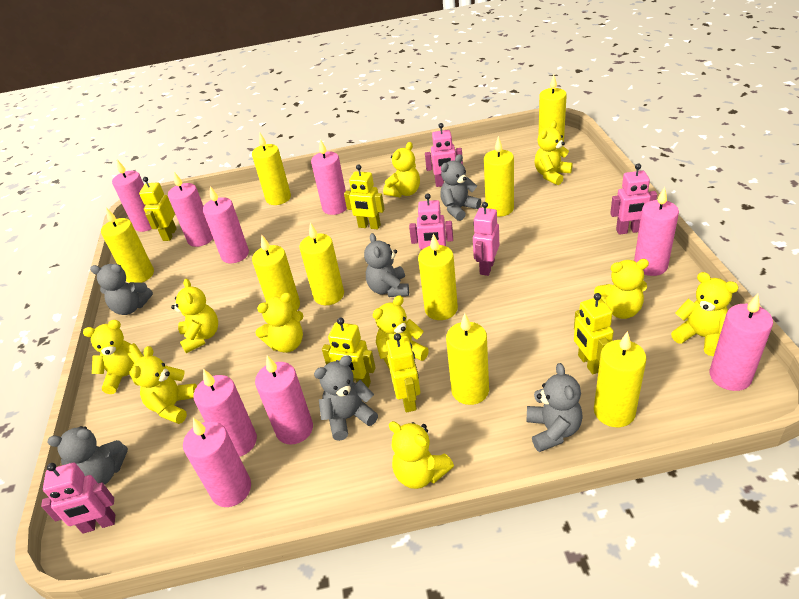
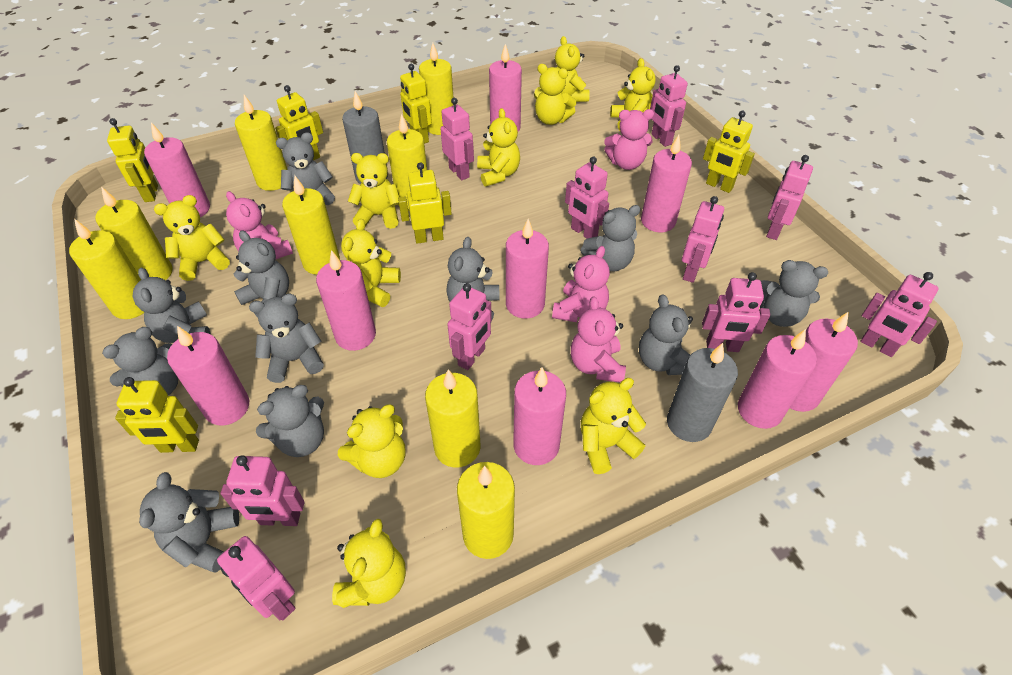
grey candle: 0 -> 2
grey teddy bear: 6 -> 11
pink robot: 5 -> 10
pink teddy bear: 0 -> 4
yellow candle: 9 -> 8
yellow robot: 5 -> 6

